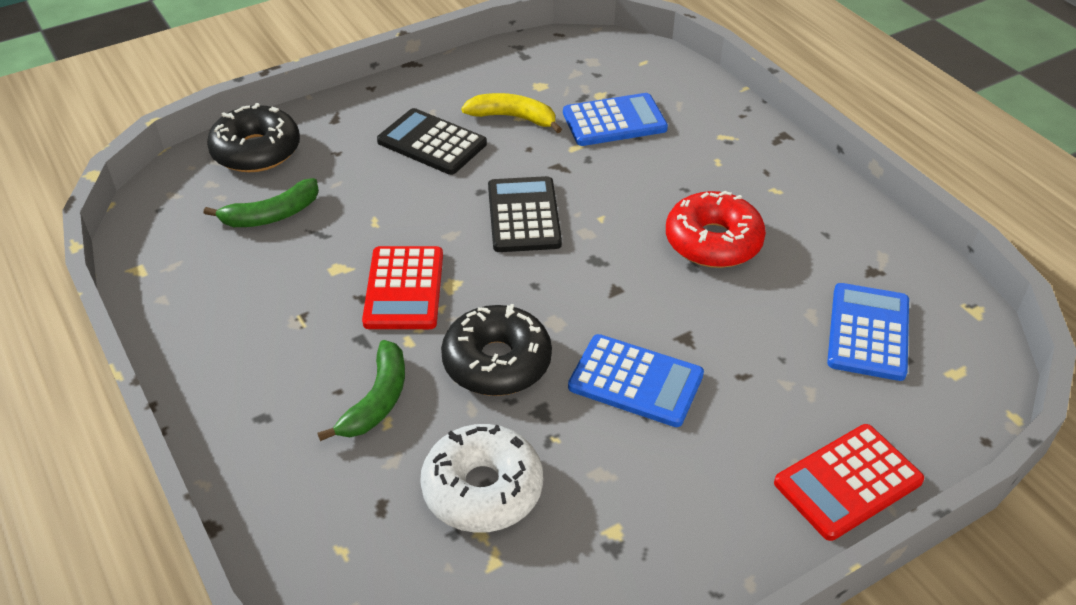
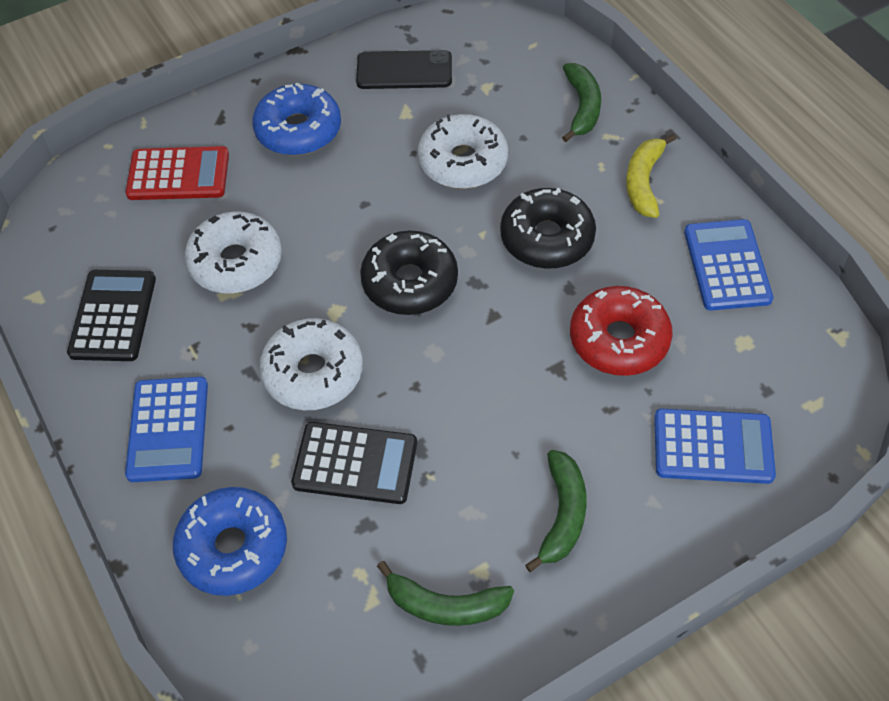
black phone: 0 -> 1
blue donut: 0 -> 2
green banana: 2 -> 3
red calculator: 2 -> 1
white donut: 1 -> 3

